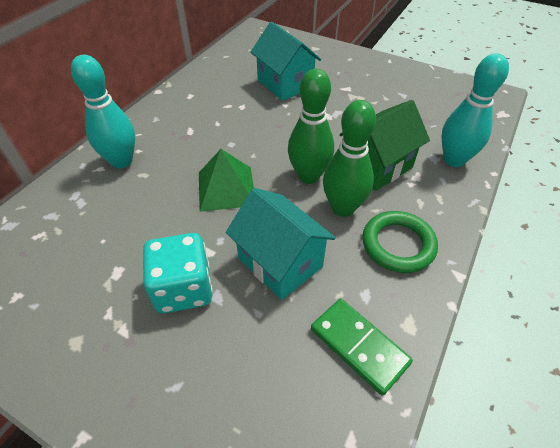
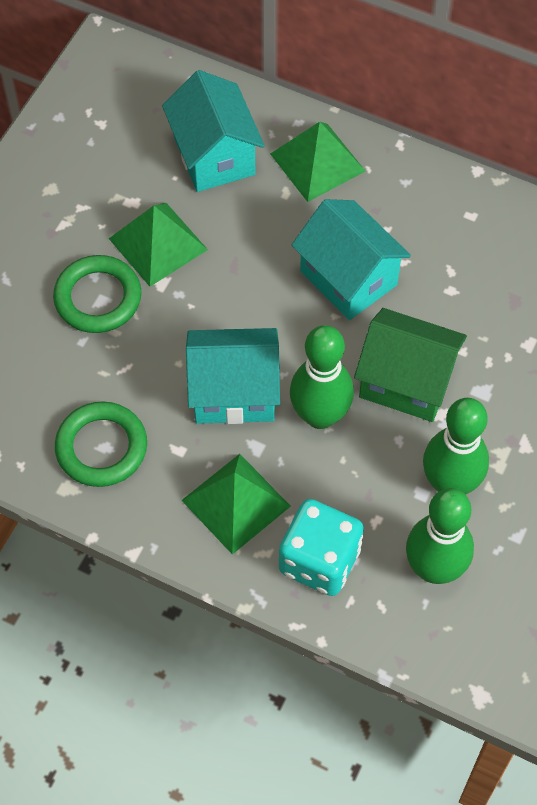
green bowling pin: 2 -> 3
green domino: 1 -> 0
green pyramid: 1 -> 3
green ring: 1 -> 2
turquoise bowling pin: 2 -> 0
turquoise house: 2 -> 3

